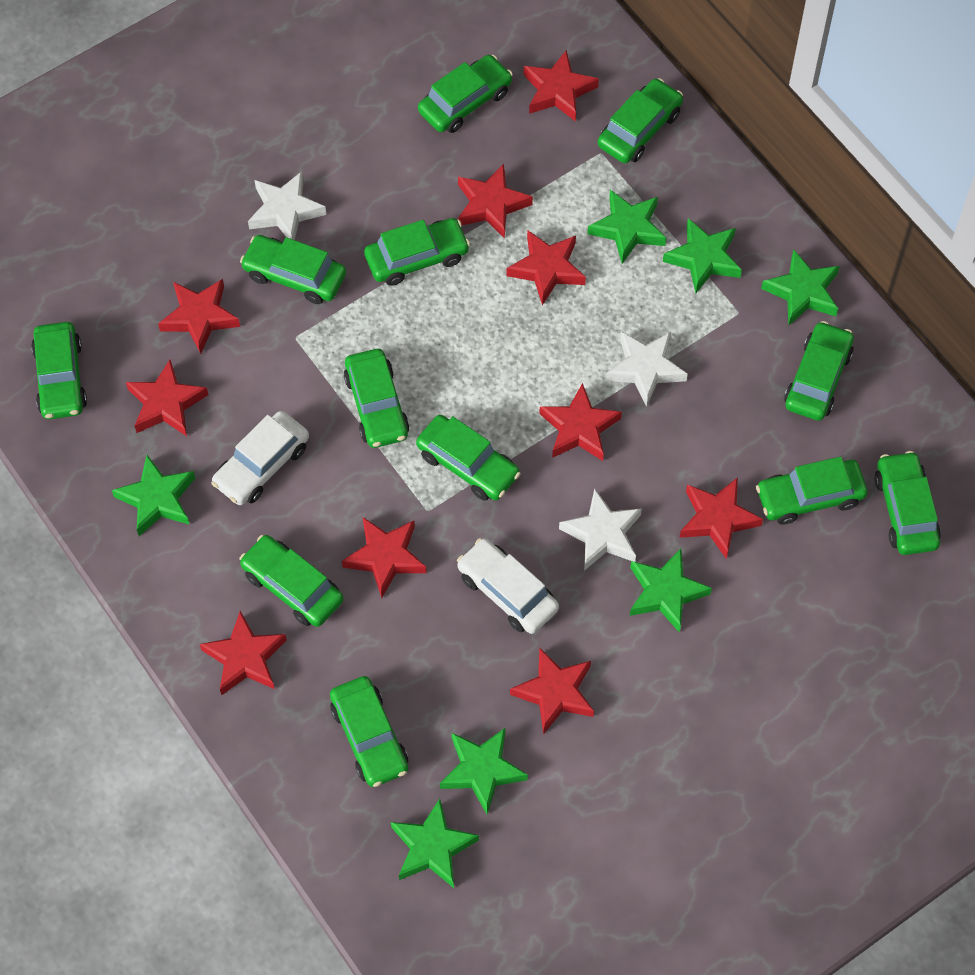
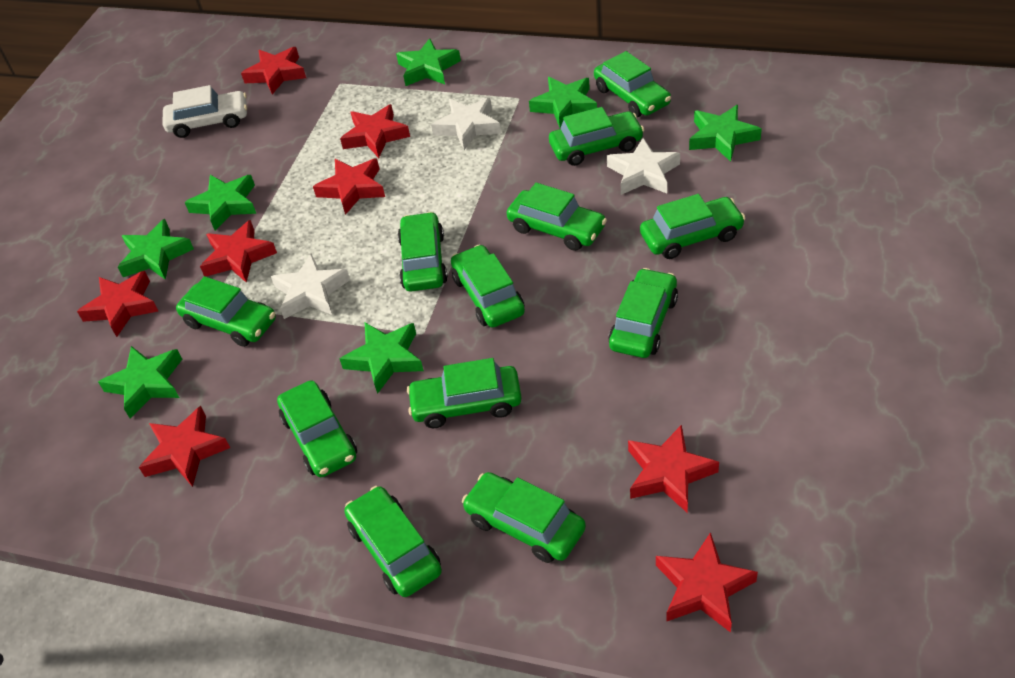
red star: 10 -> 8
white car: 2 -> 1

